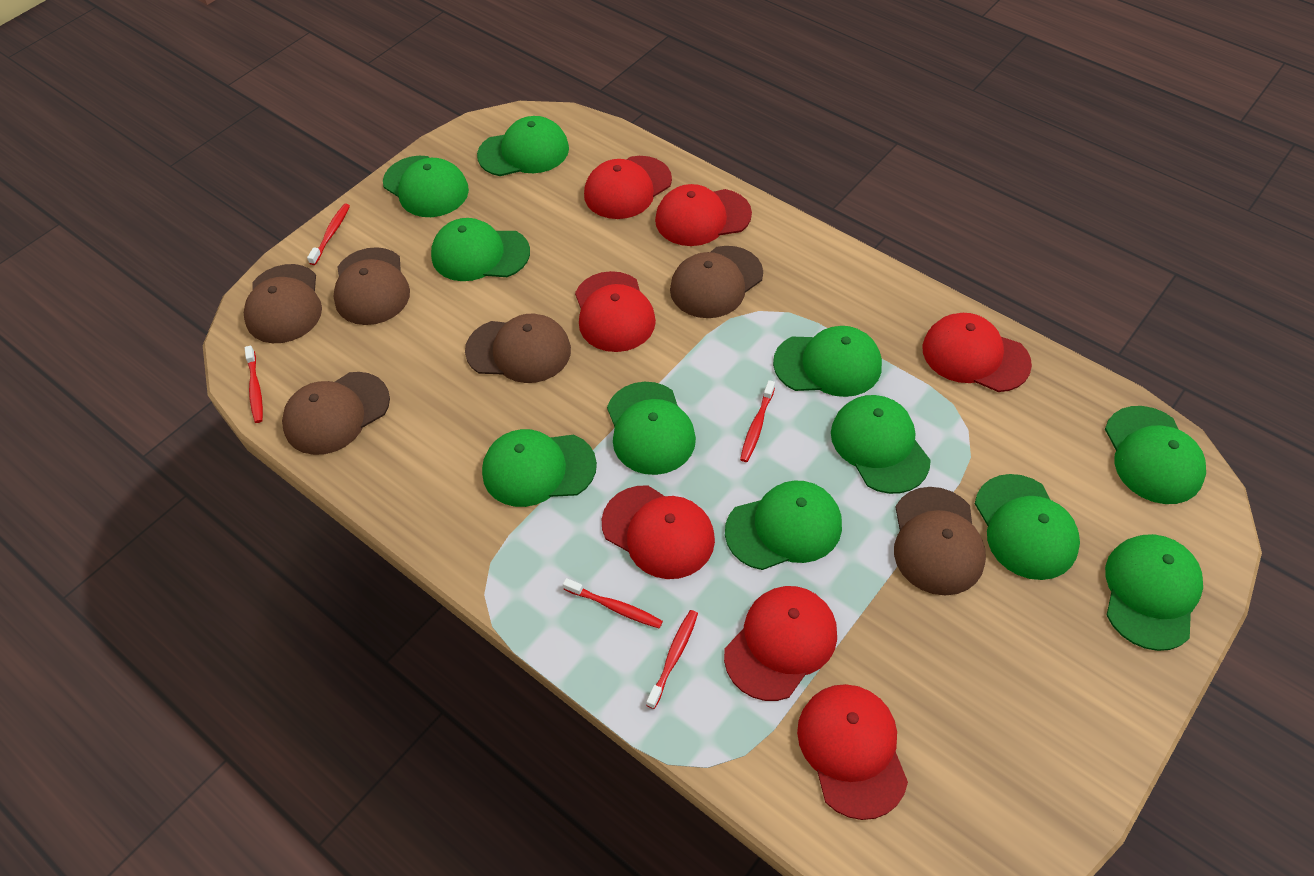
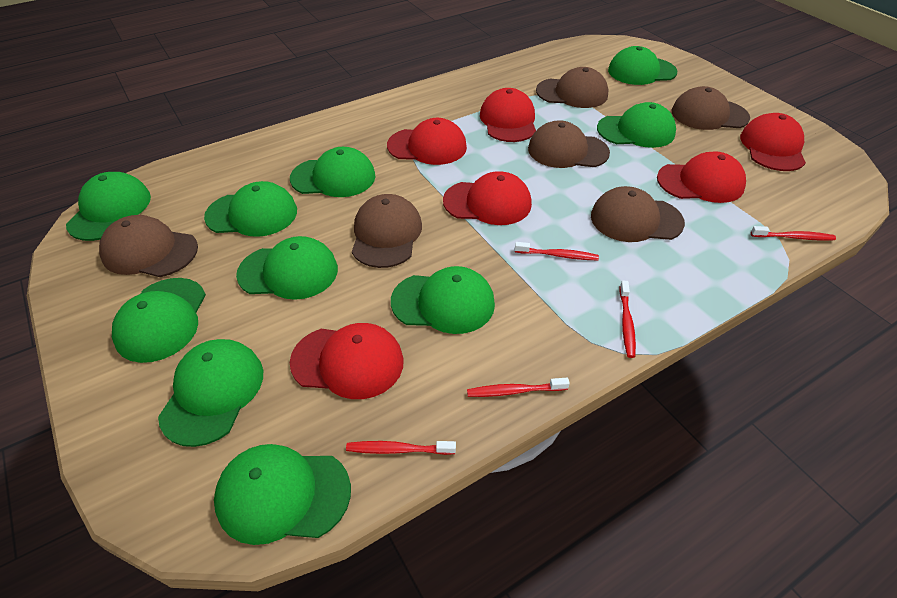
green cap: 11 -> 10
red cap: 7 -> 6

